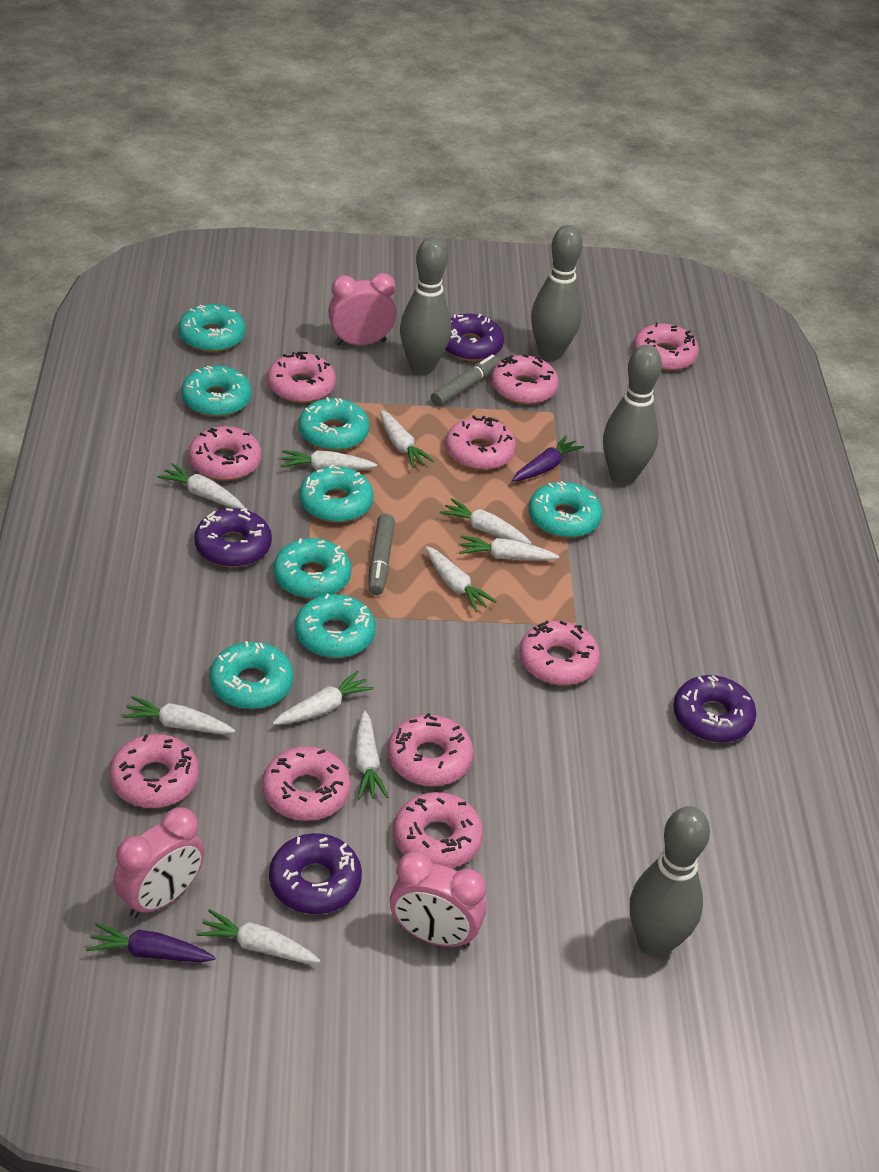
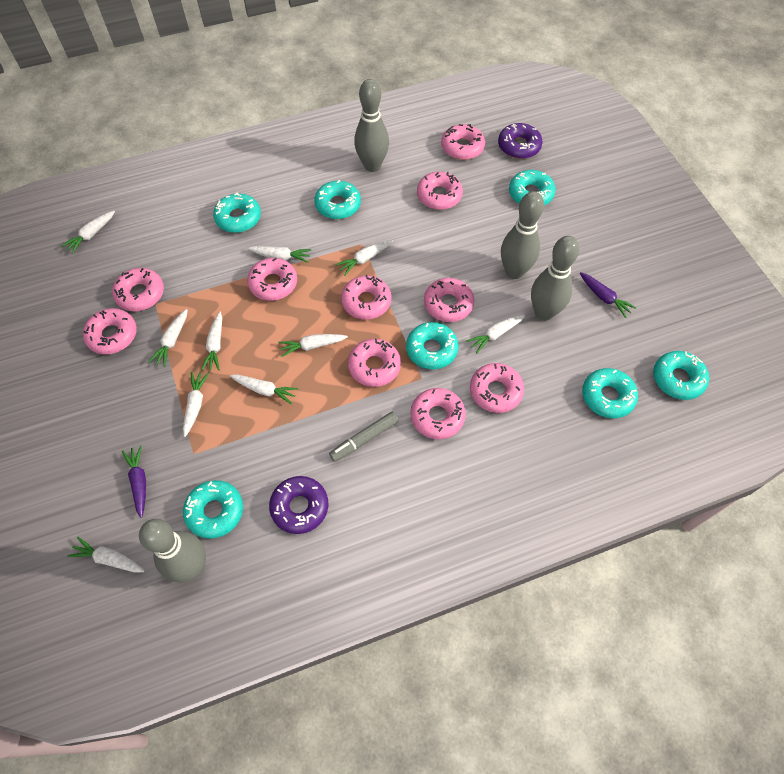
grey marker: 2 -> 1
pink clock: 3 -> 0
purple donut: 4 -> 2
turquoise donut: 8 -> 7

